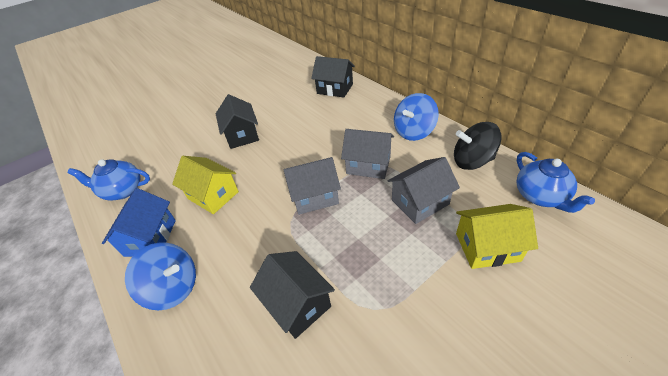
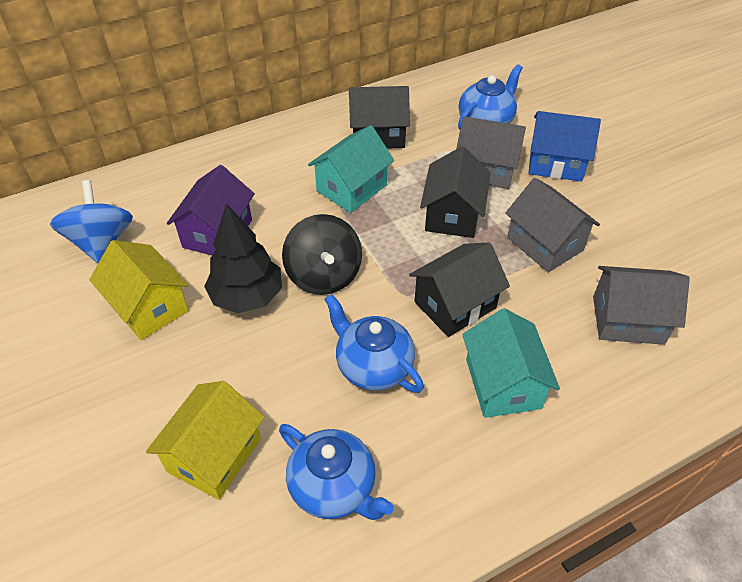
black tree: 0 -> 1
blue spinning top: 2 -> 1
blue teapot: 2 -> 3
purple house: 0 -> 1
turquoise house: 0 -> 2

